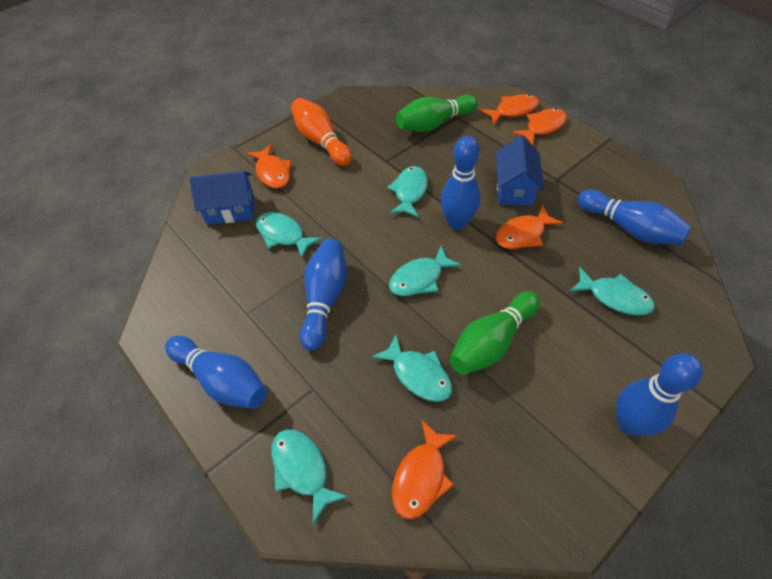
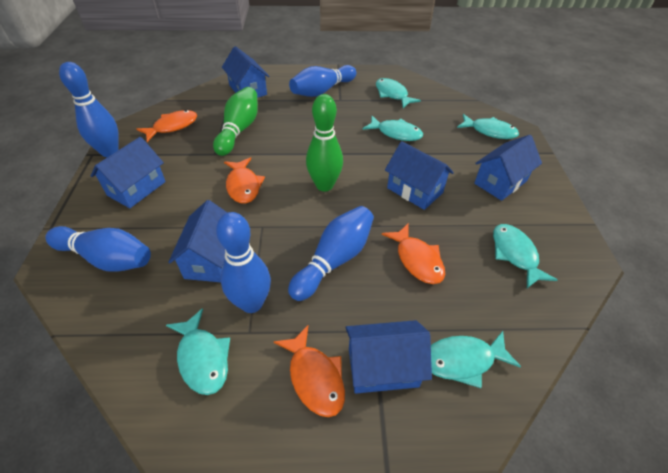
blue house: 2 -> 6
orange bowling pin: 1 -> 0
orange fish: 5 -> 4

